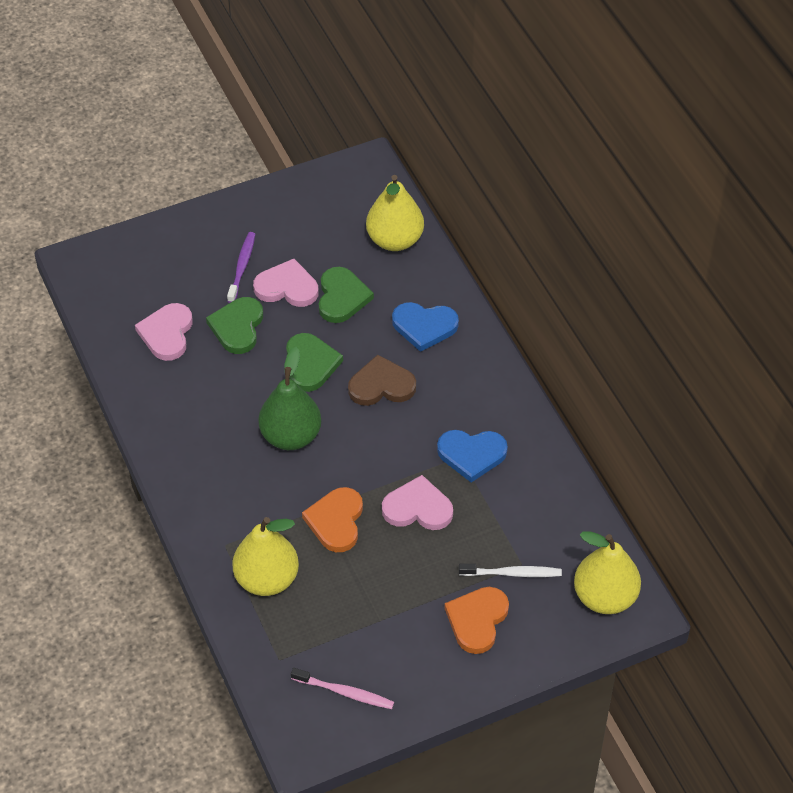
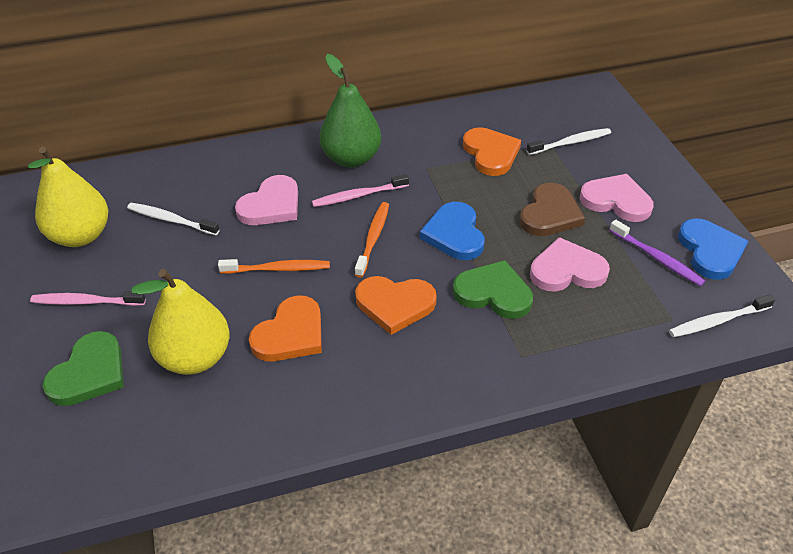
green heart: 3 -> 2
orange heart: 2 -> 3
orange toothbrush: 0 -> 2
pink toothbrush: 1 -> 2
white toothbrush: 1 -> 3
yellow pear: 3 -> 2

